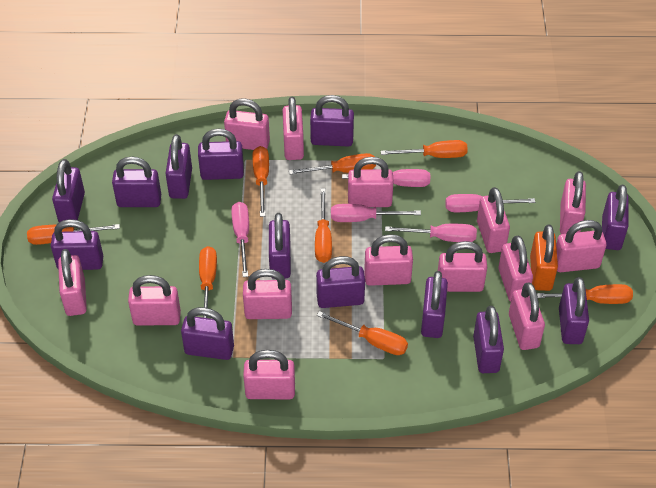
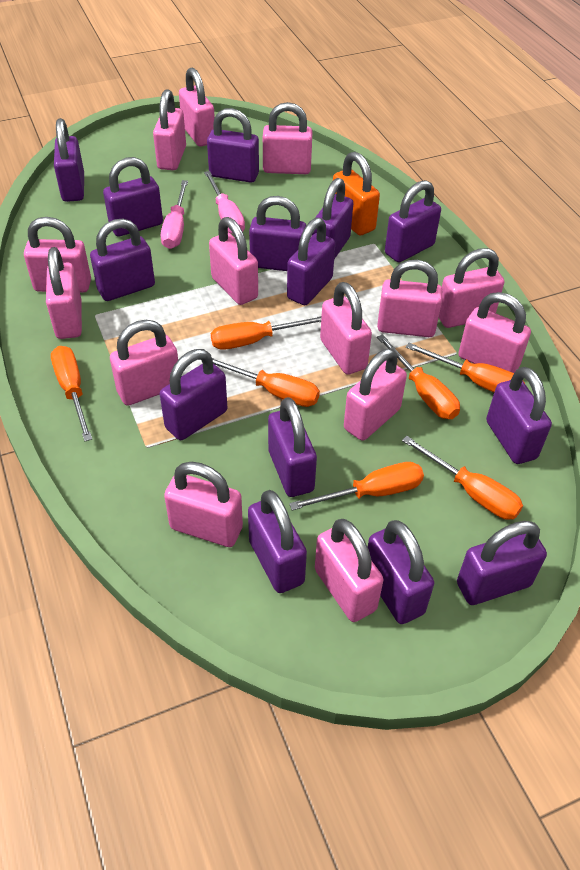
orange screwdriver: 8 -> 7
pink screwdriver: 5 -> 2
purple padlock: 13 -> 14

